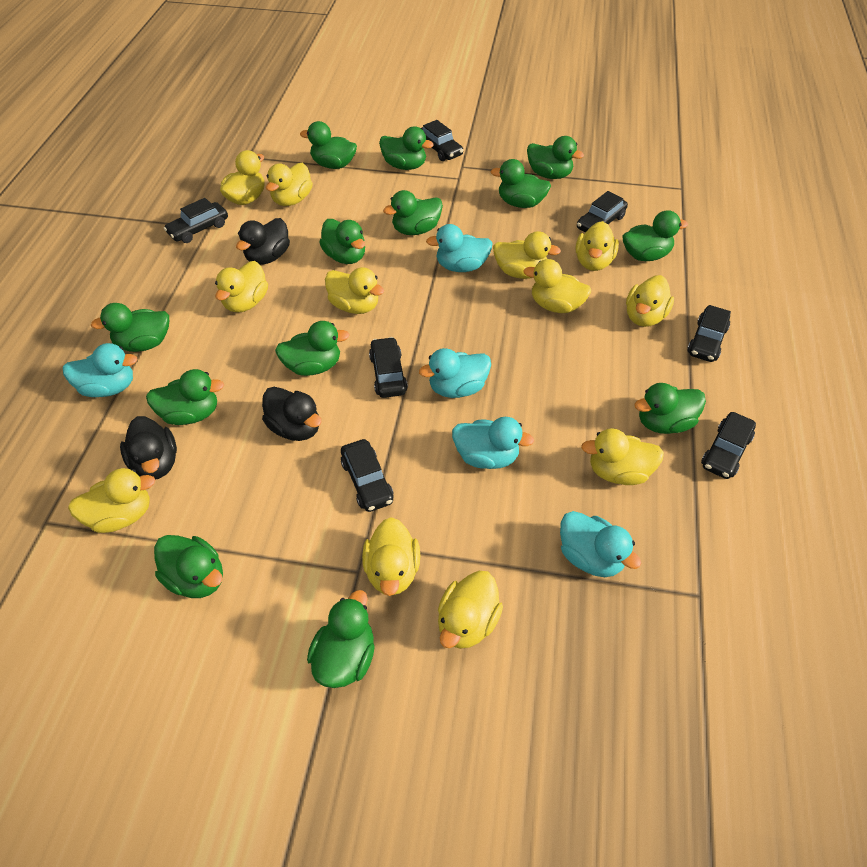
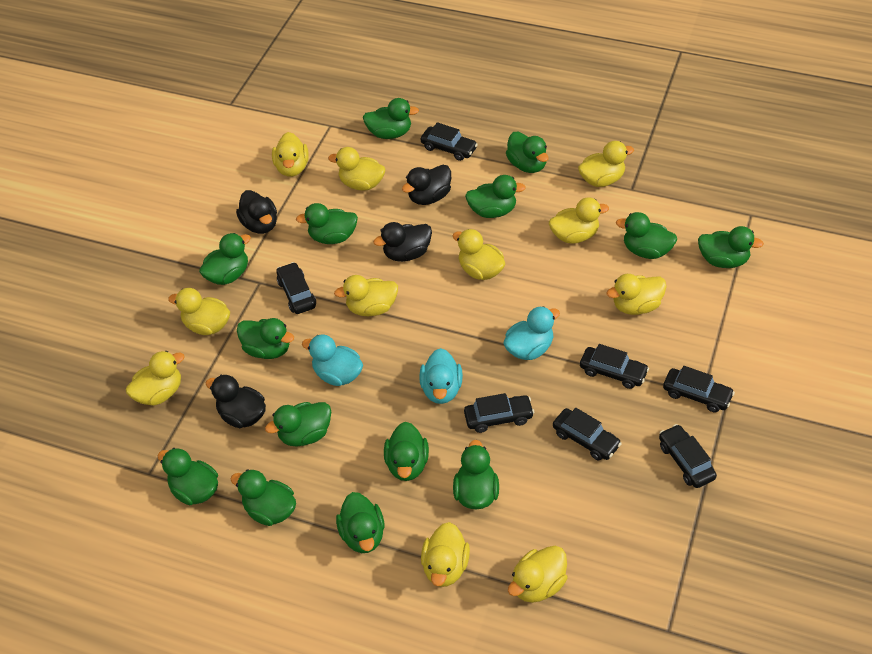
black duck: 3 -> 4
green duck: 13 -> 14
turquoise duck: 5 -> 3
yellow duck: 12 -> 11

